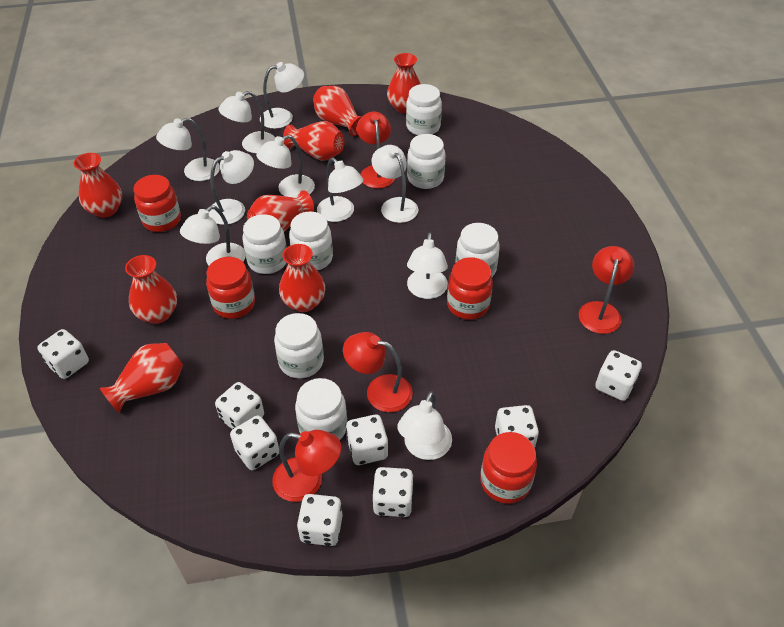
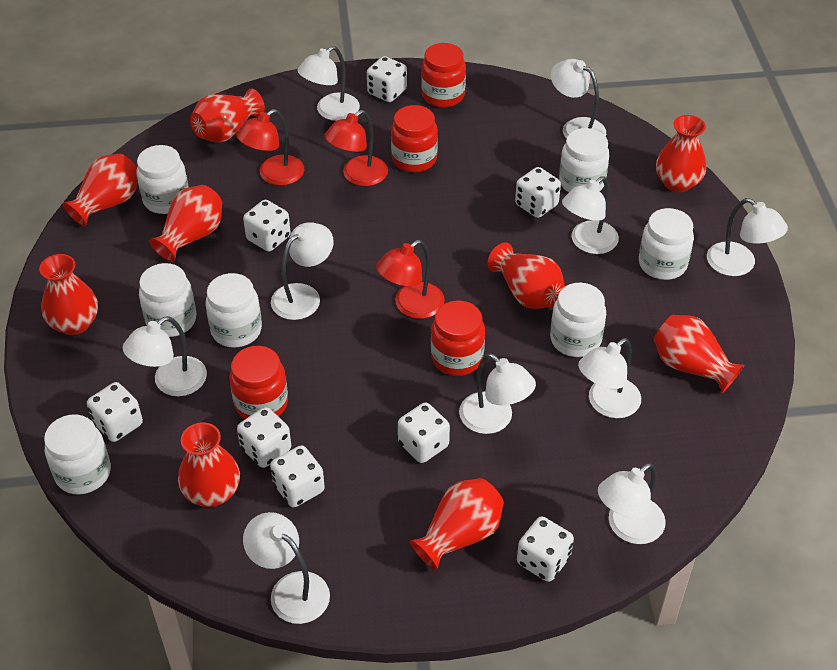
red lamp: 4 -> 3
red vase: 8 -> 9

